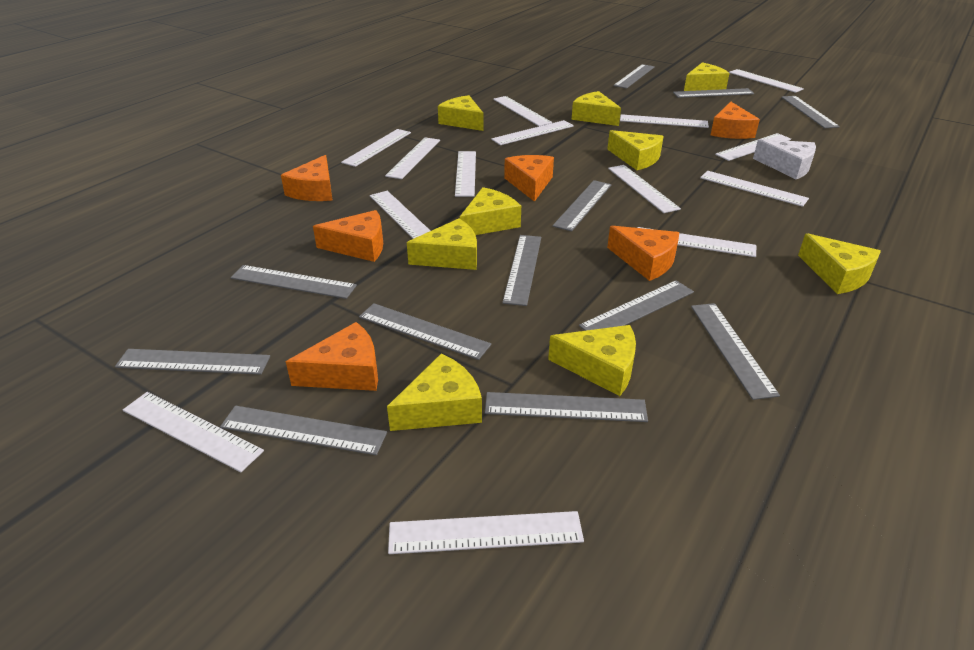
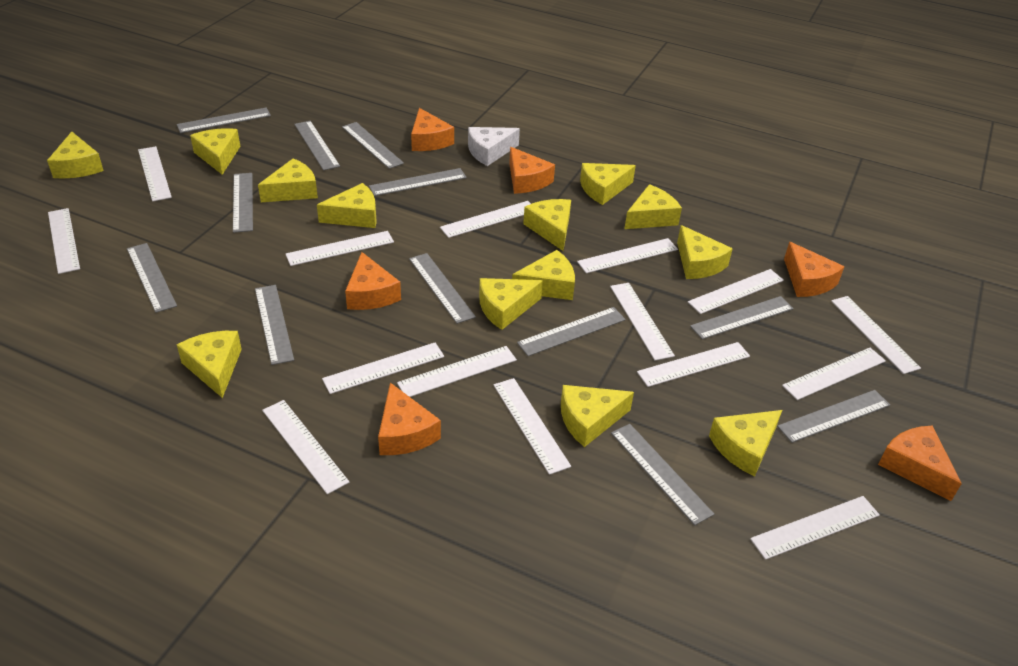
white ruler: 14 -> 15
yellow cheese: 9 -> 13

